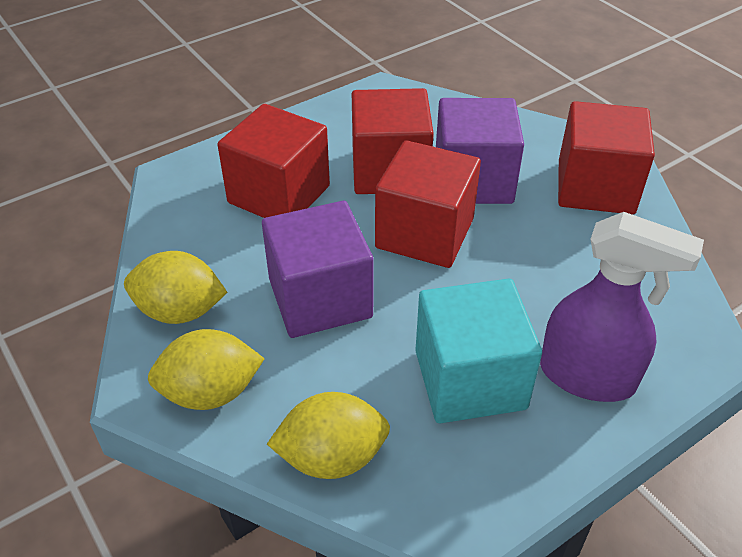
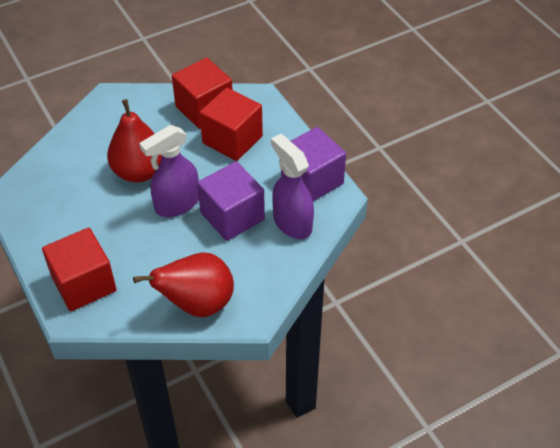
purple spray bottle: 1 -> 2
red cube: 4 -> 3
red pear: 0 -> 2
turquoise cube: 1 -> 0
yellow lemon: 3 -> 0

